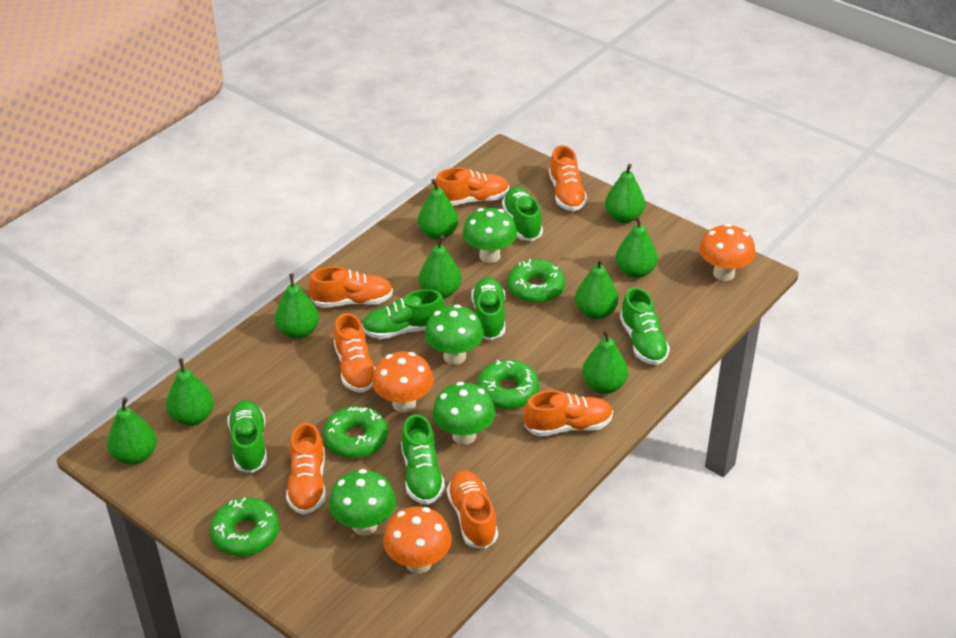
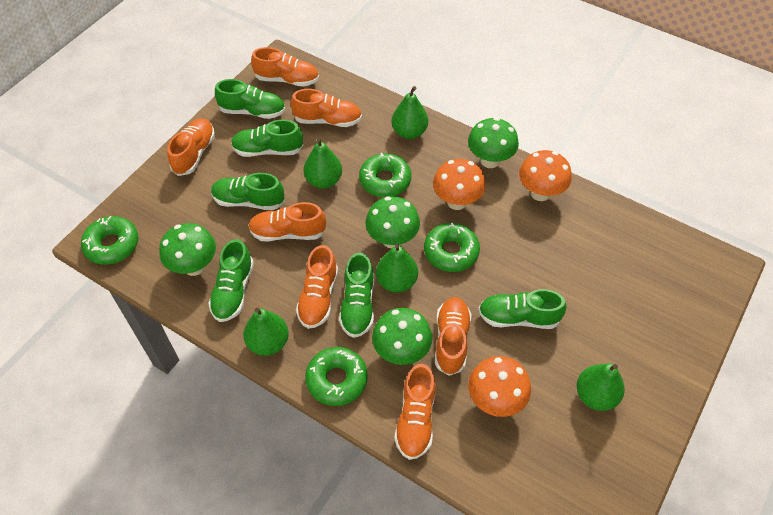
green pear: 9 -> 5

